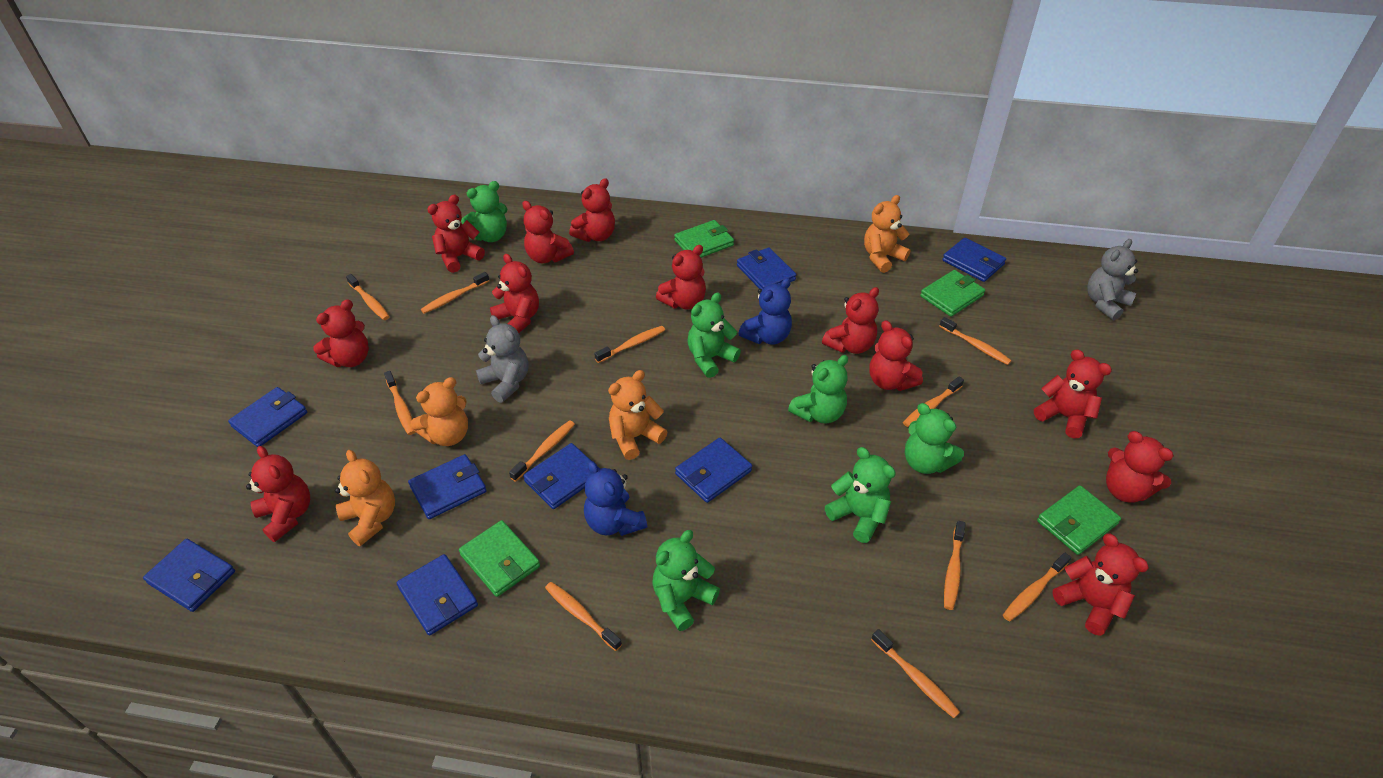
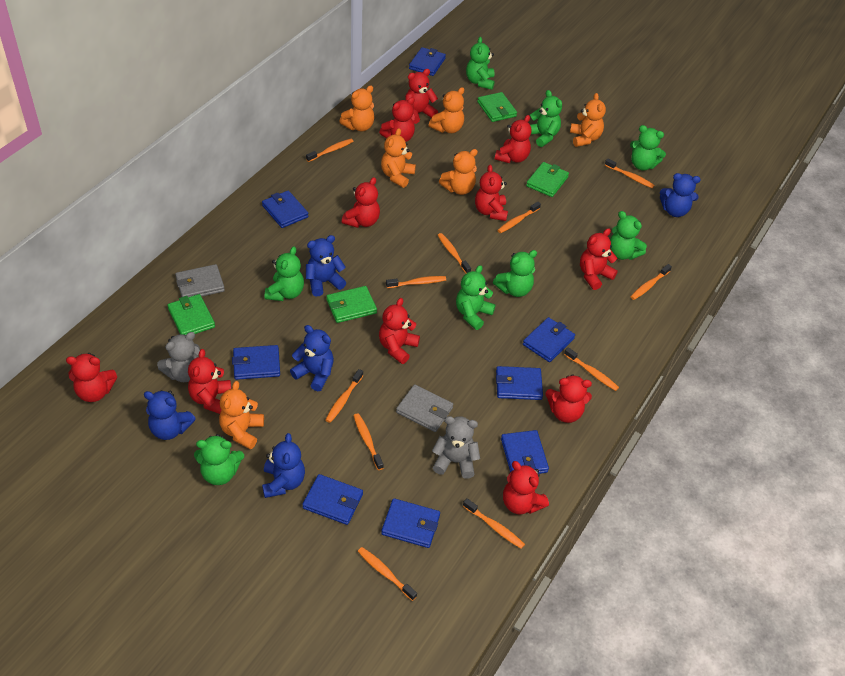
blue teddy bear: 2 -> 5
green teddy bear: 6 -> 8
grey wallet: 0 -> 2
orange teddy bear: 4 -> 6
red teddy bear: 12 -> 11

